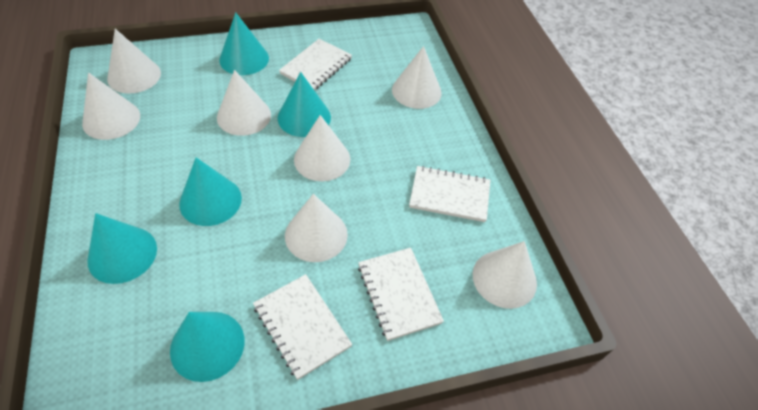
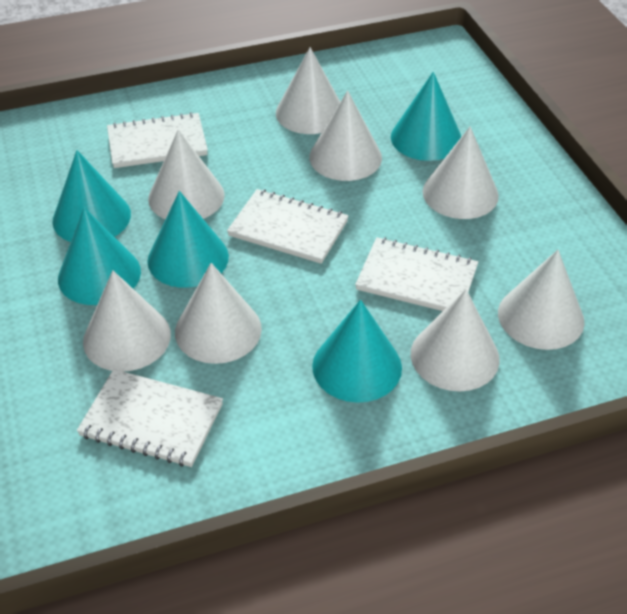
white cone: 7 -> 8

